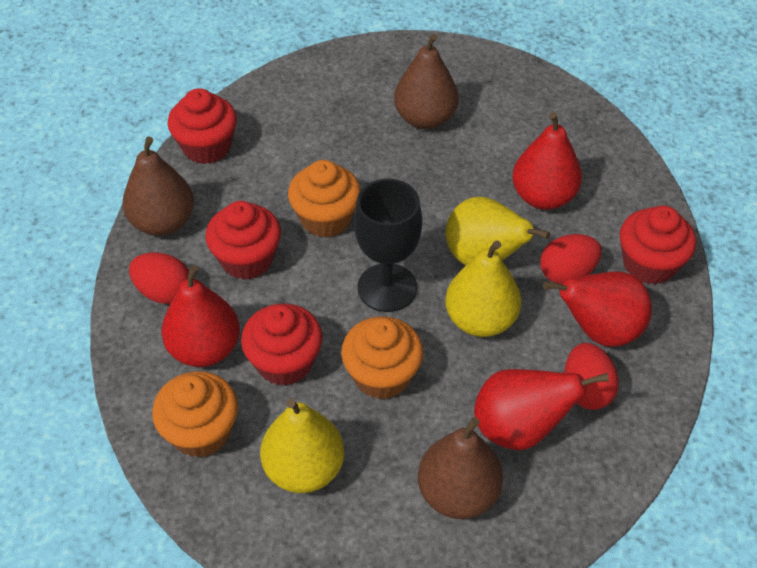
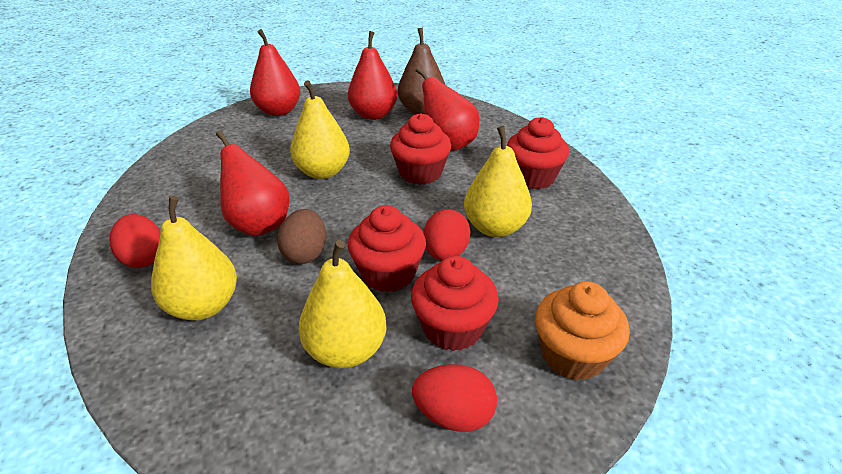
black goblet: 1 -> 0
brown egg: 0 -> 1
brown pear: 3 -> 1
orange cupcake: 3 -> 1
yellow pear: 3 -> 4

